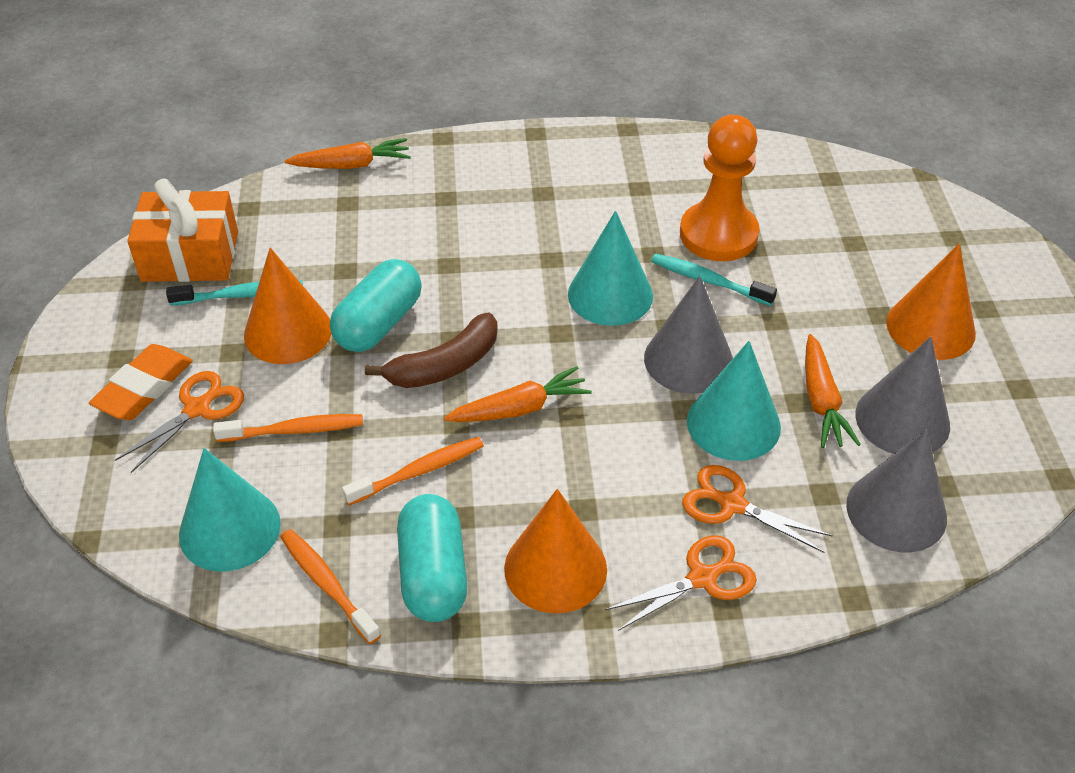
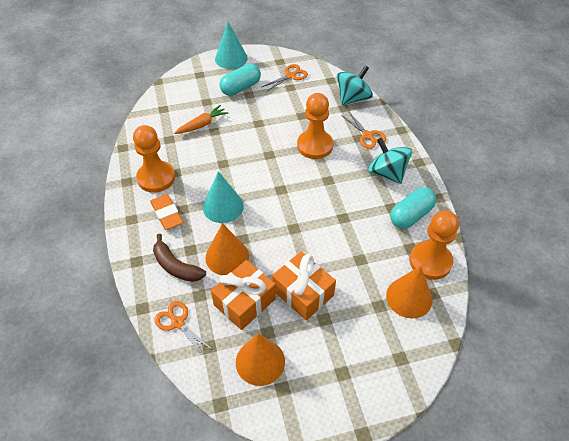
grey cone: 3 -> 0
orange carrot: 3 -> 1
orange gift: 1 -> 2
orange pawn: 1 -> 3
orange toothbrush: 3 -> 0
turquoise cone: 3 -> 2
turquoise spinning top: 0 -> 2
turquoise toothbrush: 2 -> 0

